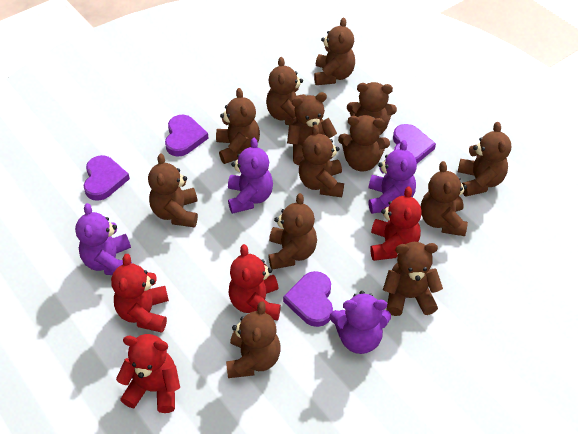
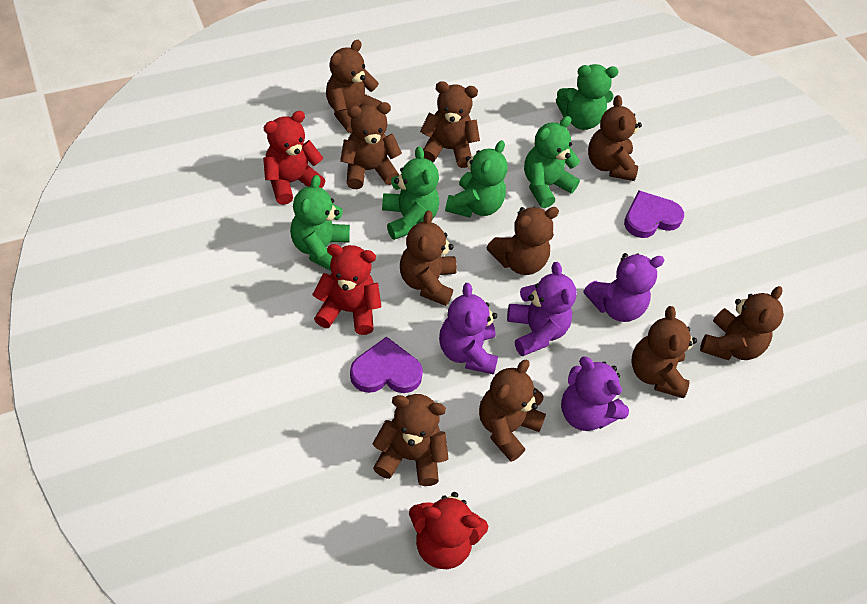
brown teddy bear: 13 -> 10
green teddy bear: 0 -> 5
purple heart: 4 -> 2
red teddy bear: 4 -> 3

